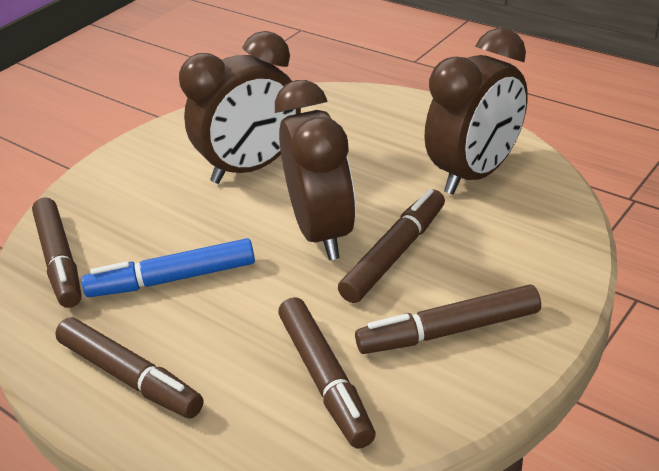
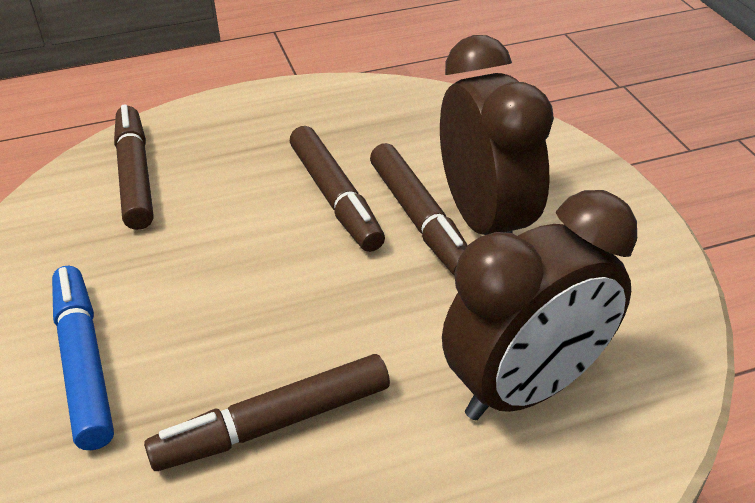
brown clock: 3 -> 2
brown marker: 5 -> 4

